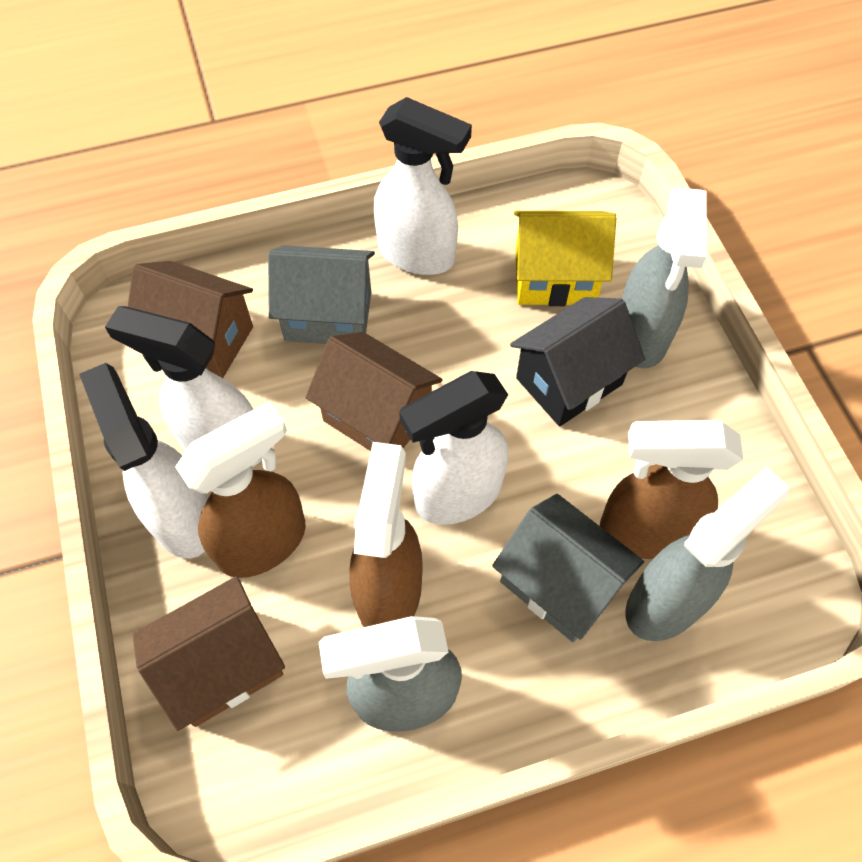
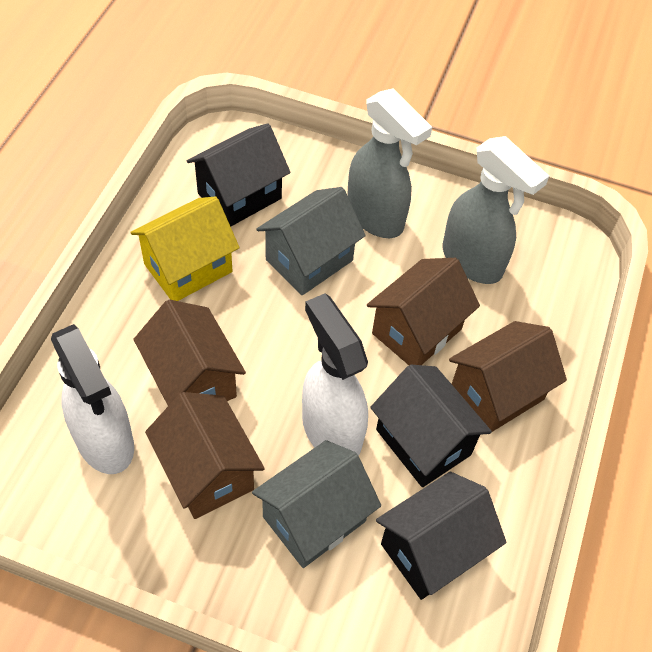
black house: 1 -> 3
brown house: 3 -> 4
brown spray bottle: 3 -> 0
grey spray bottle: 3 -> 2
white spray bottle: 4 -> 2

